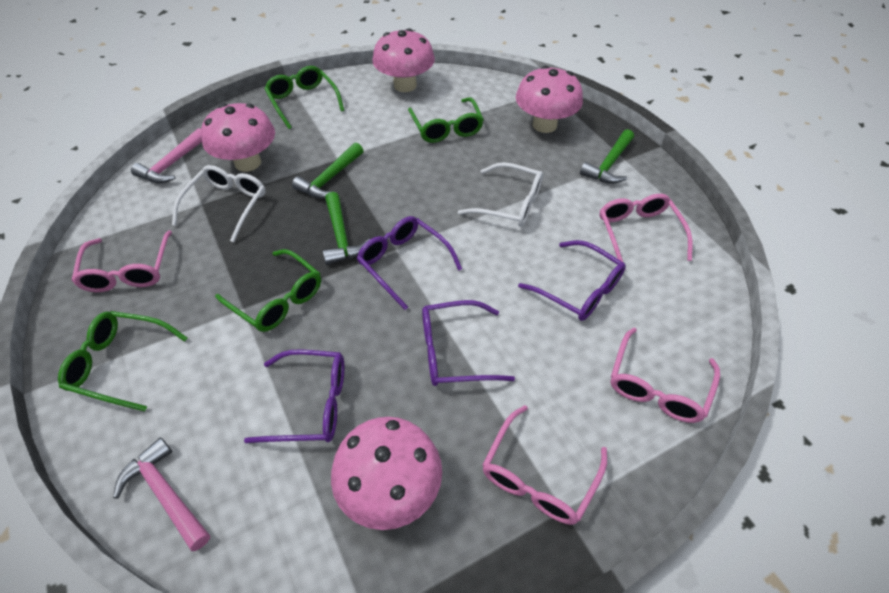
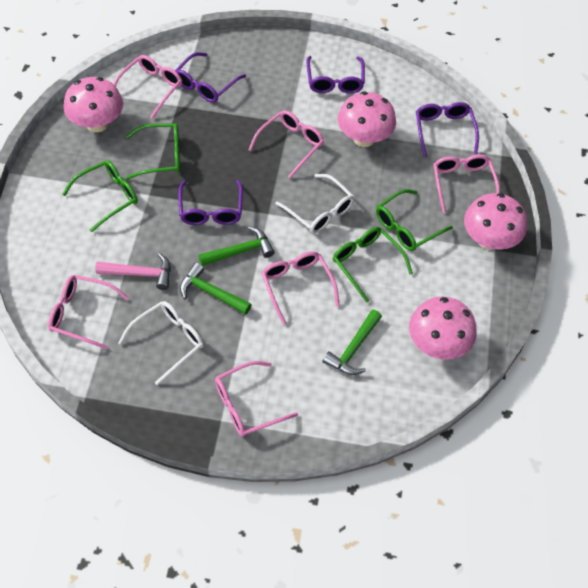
pink glasses: 4 -> 6
pink hammer: 2 -> 1

